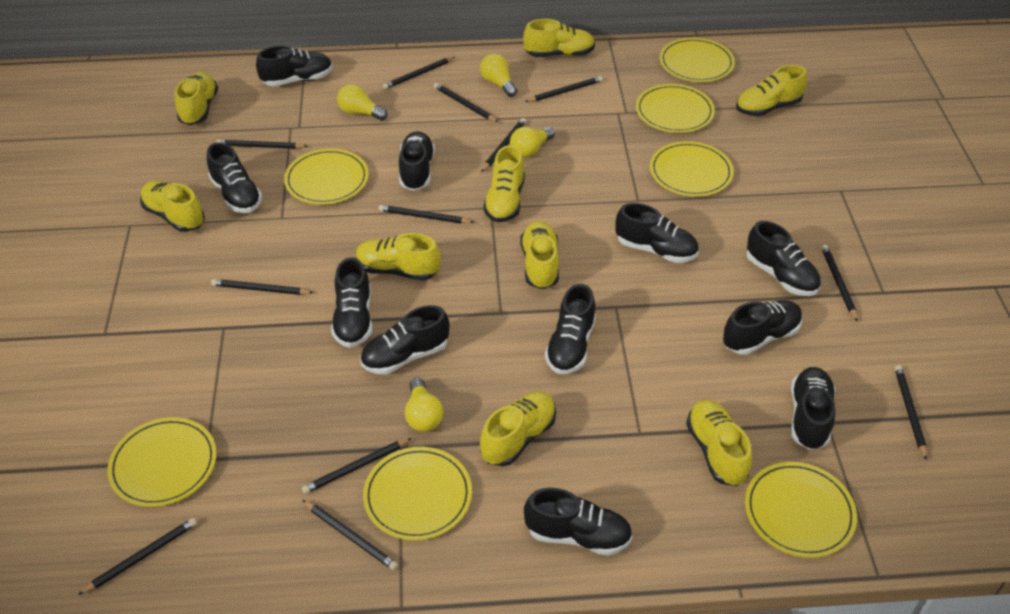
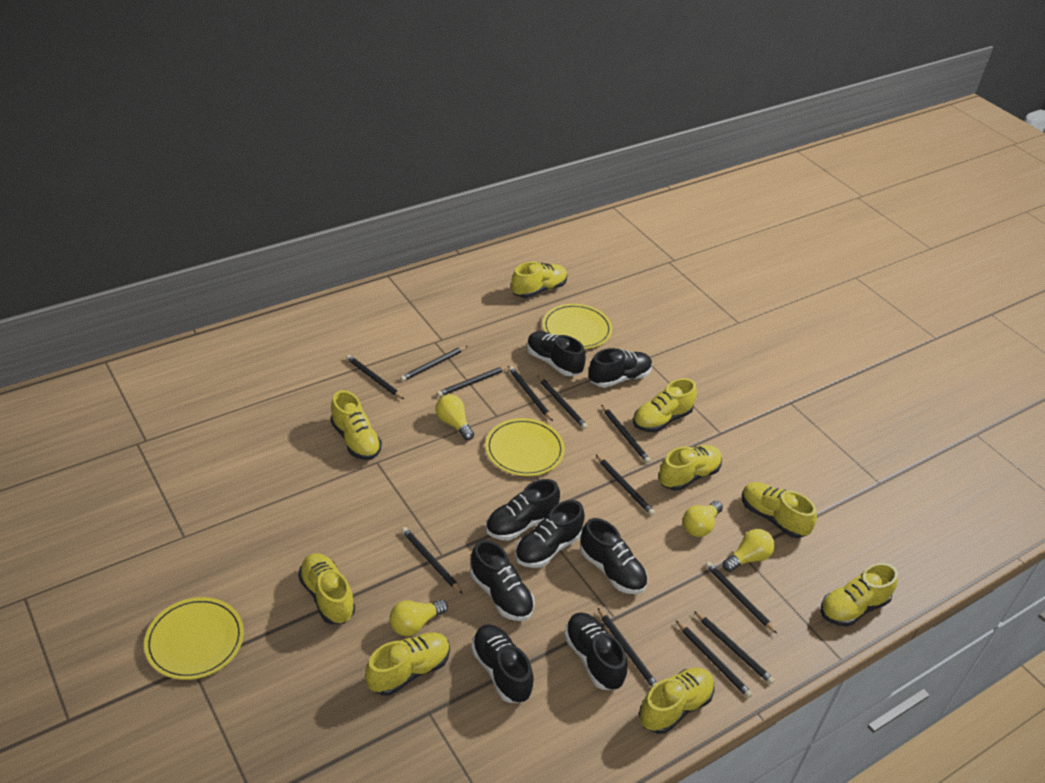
black shoe: 11 -> 8
yellow plate: 7 -> 3

